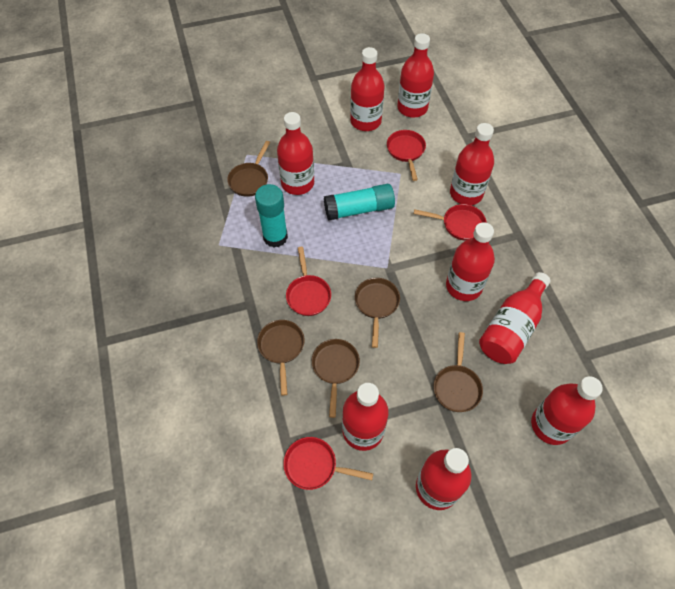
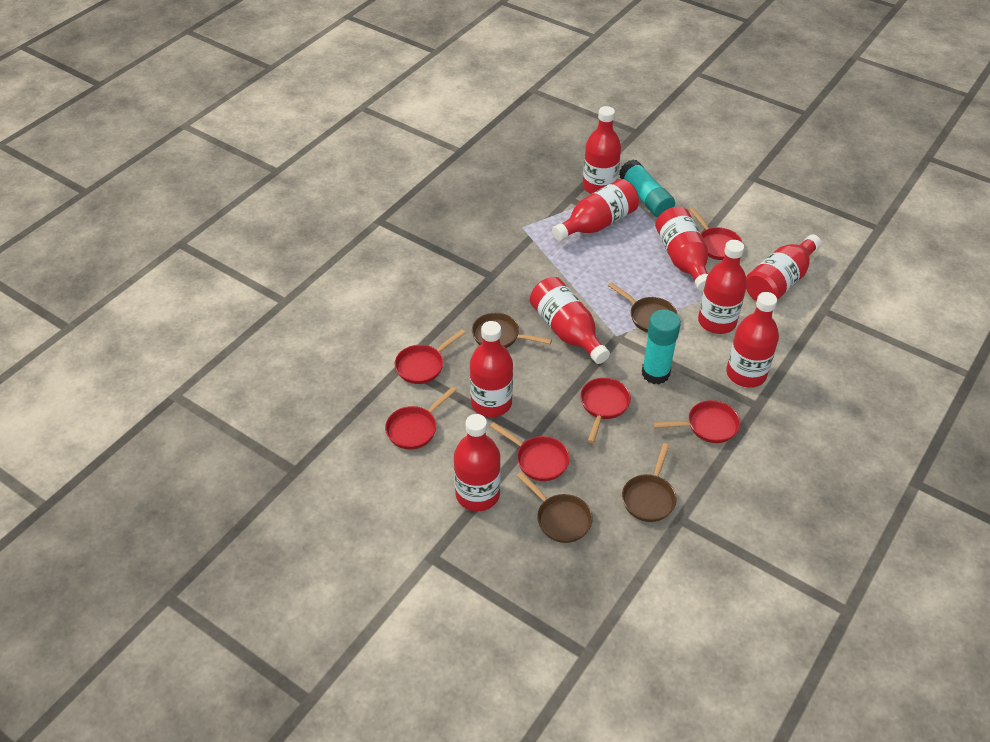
brown pan: 5 -> 4
red pan: 4 -> 6

